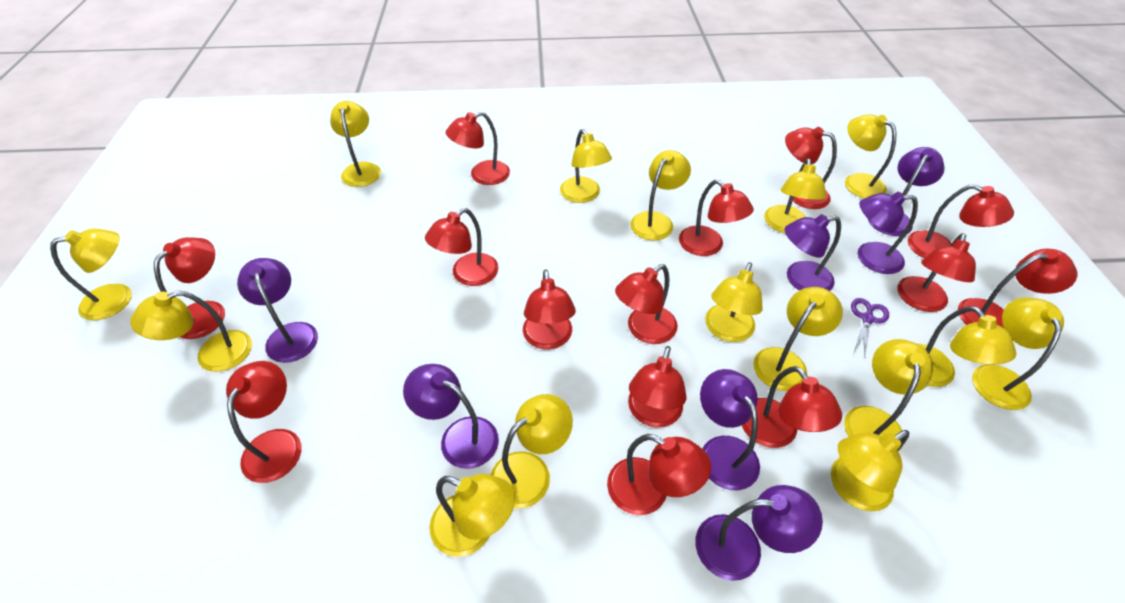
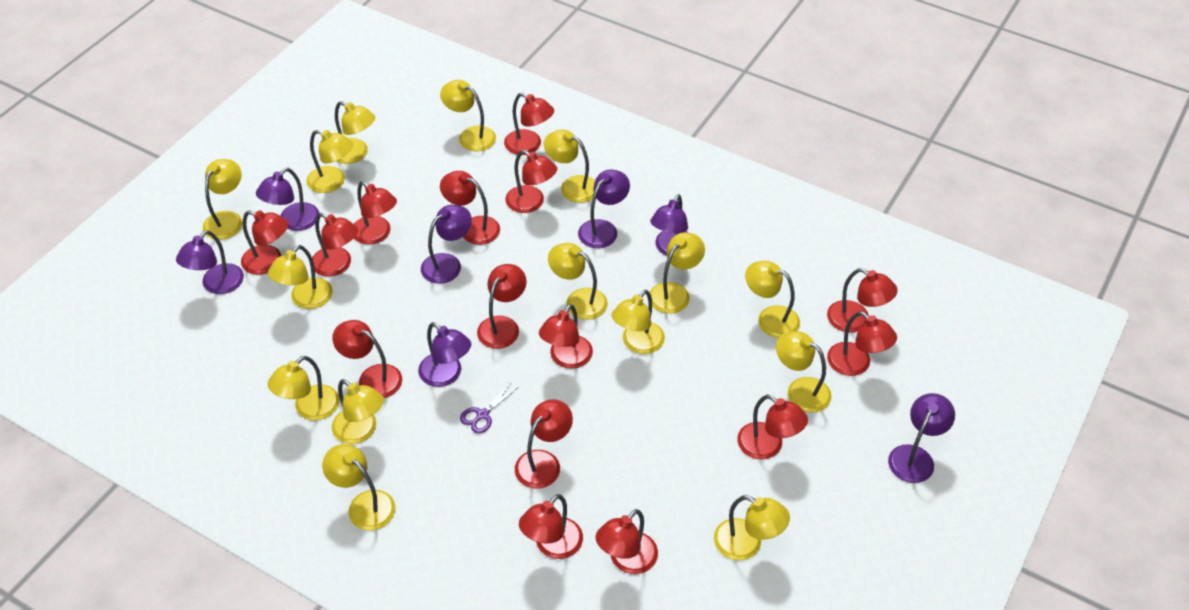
red lamp: 14 -> 15

